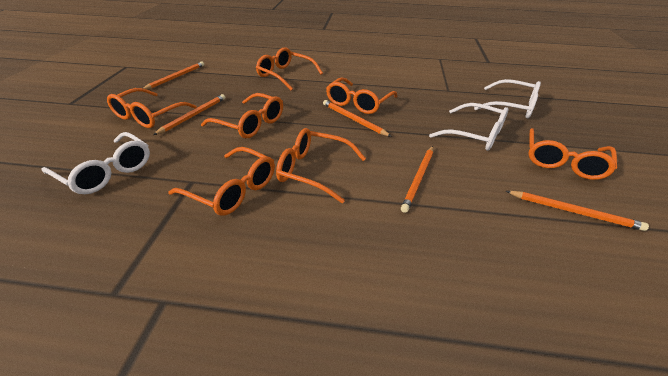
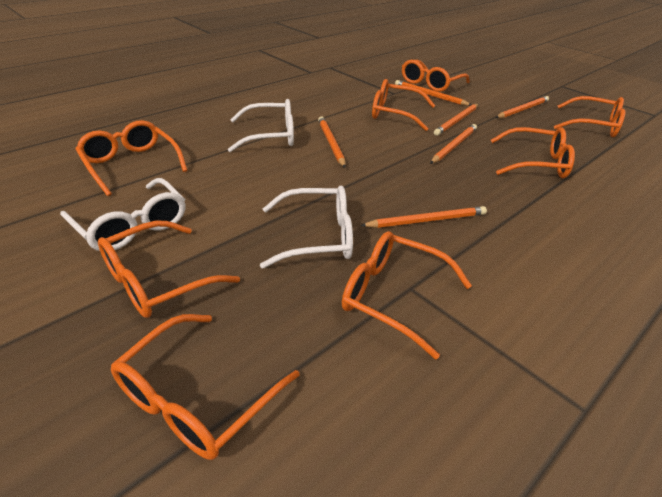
orange glasses: 7 -> 8
orange pencil: 5 -> 6

